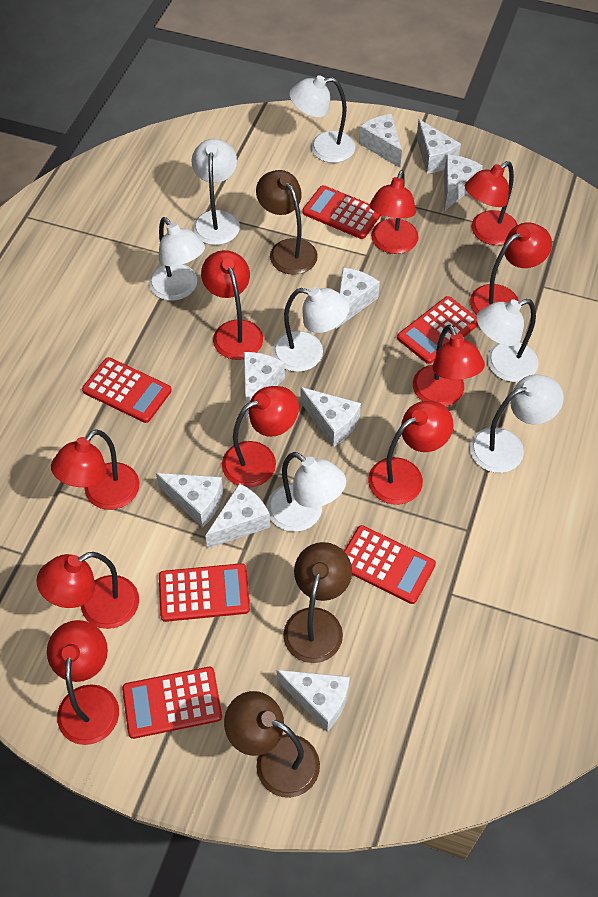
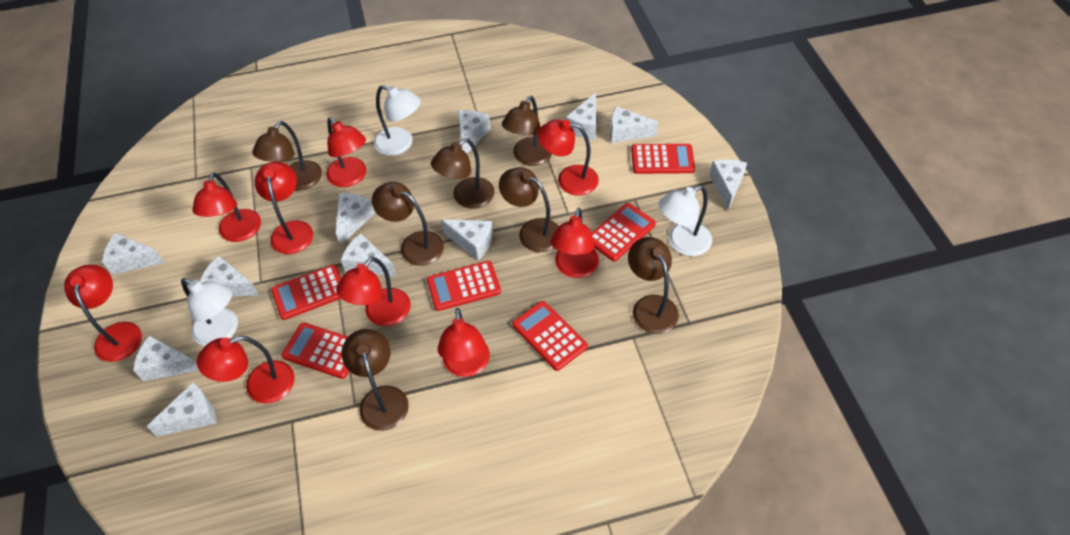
brown lamp: 3 -> 7
red lamp: 10 -> 9
white cheese: 9 -> 11
white lamp: 7 -> 3

